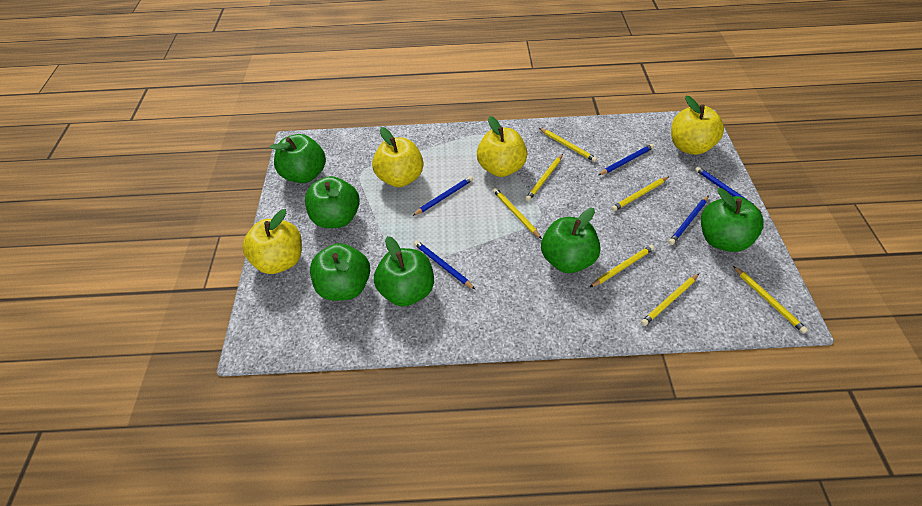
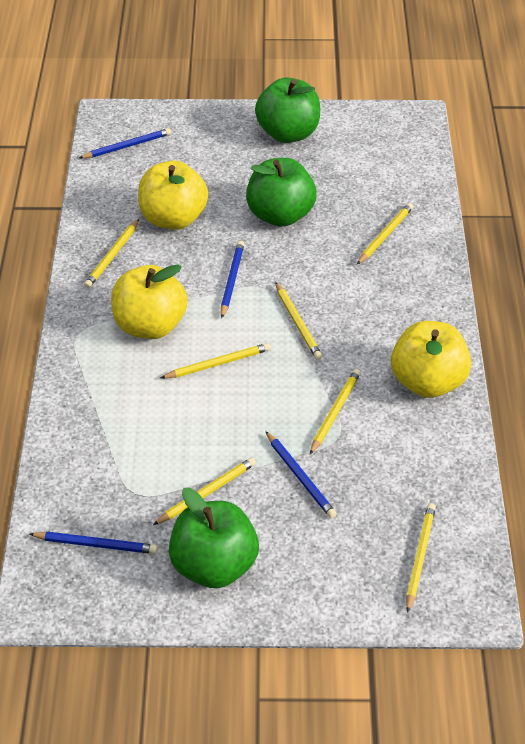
blue pencil: 5 -> 4
green apple: 6 -> 3
yellow apple: 4 -> 3

